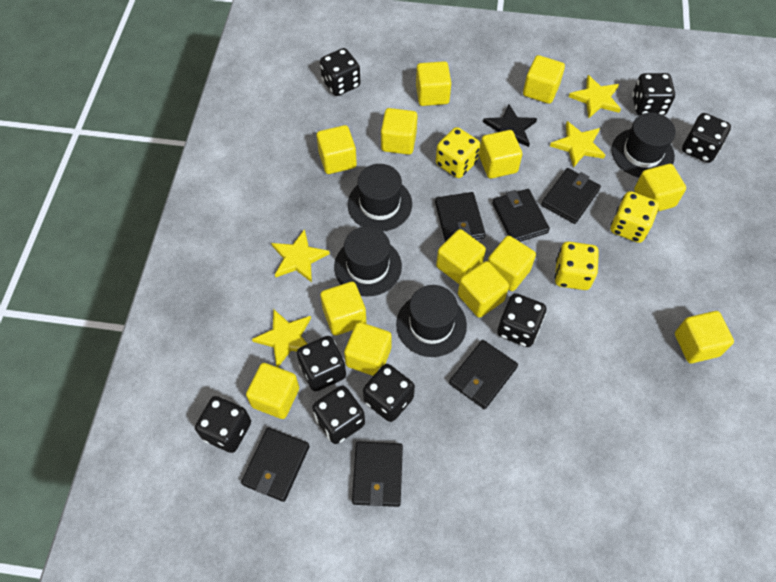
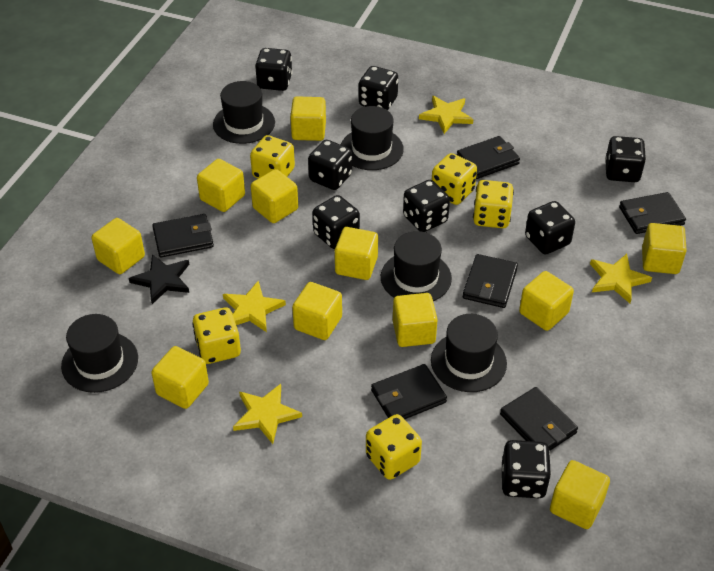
black hat: 4 -> 5
yellow cube: 13 -> 11
yellow dice: 3 -> 5

